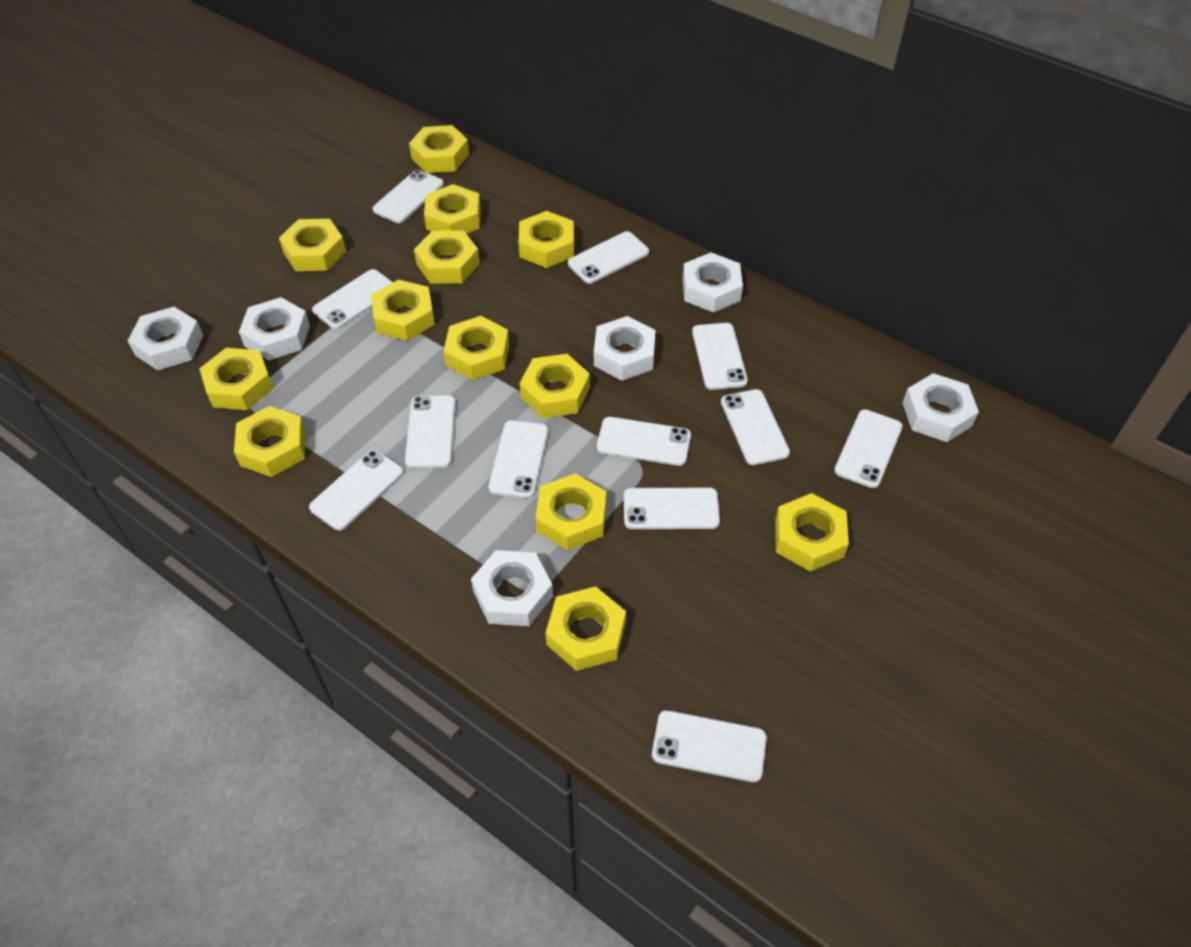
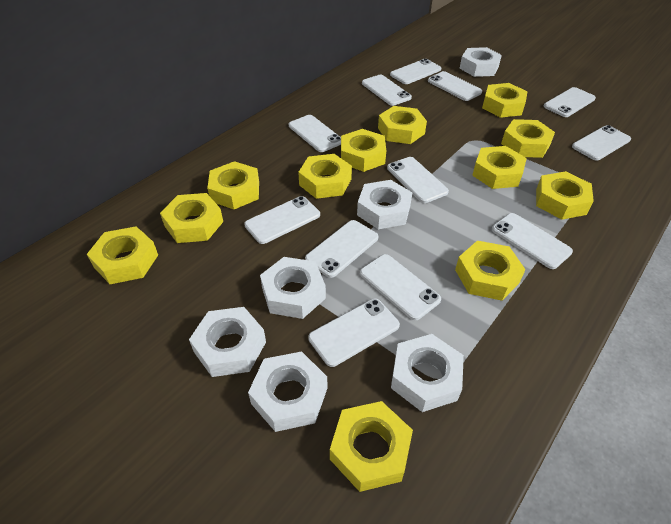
yellow nut: 13 -> 12

